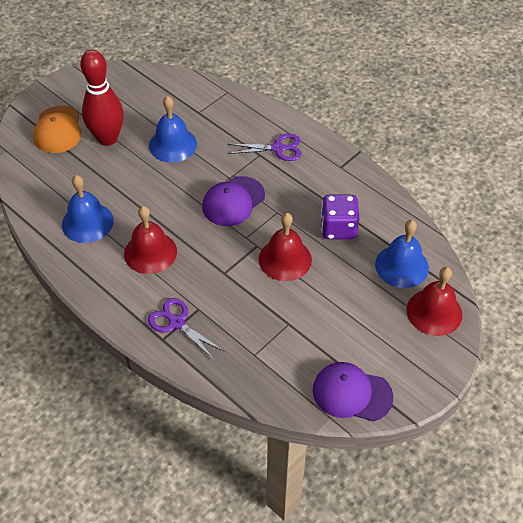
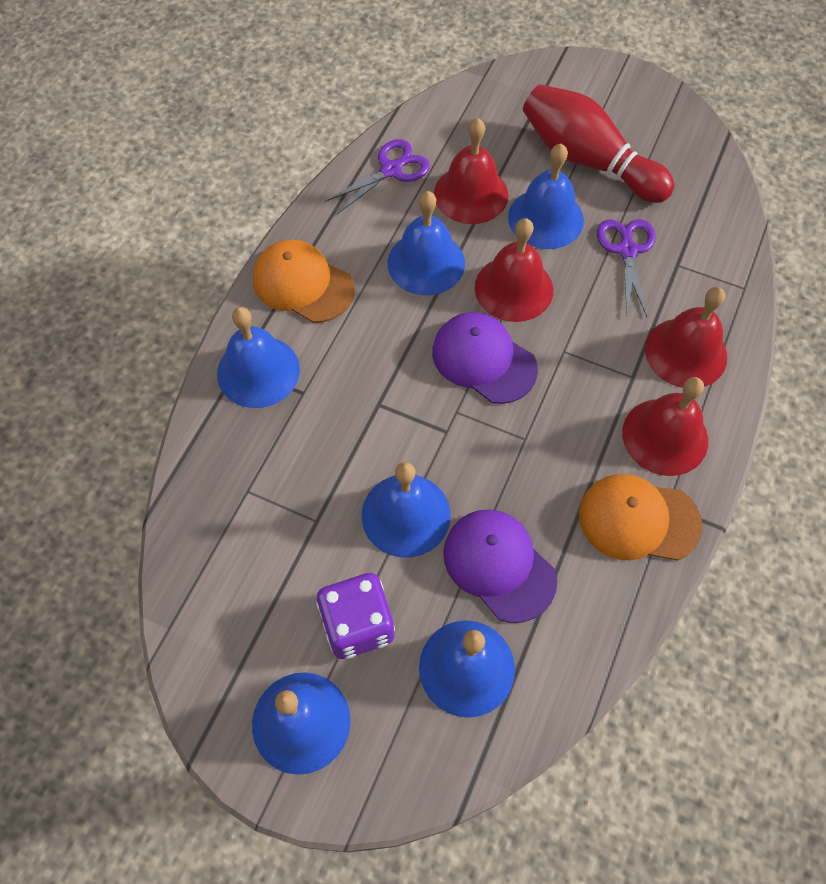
blue bell: 3 -> 6
orange cap: 1 -> 2
red bell: 3 -> 4

